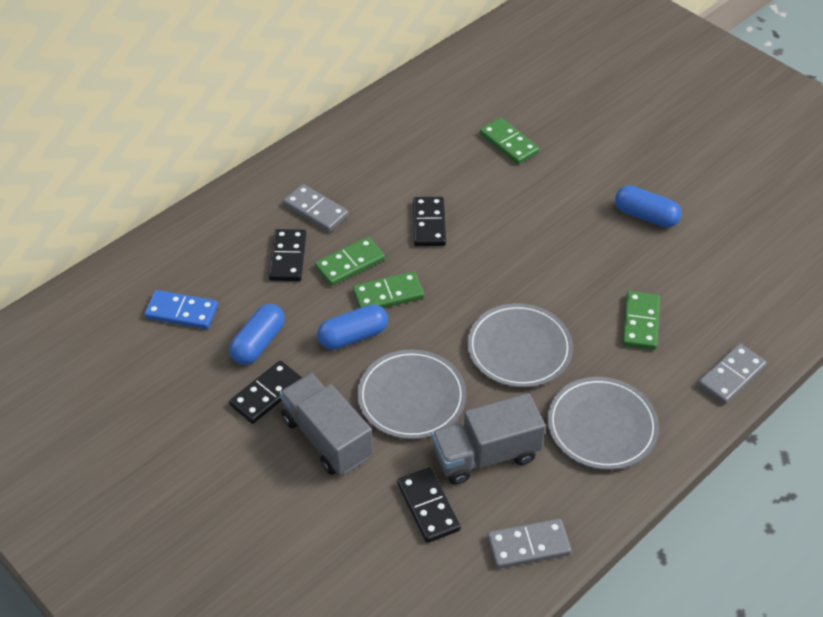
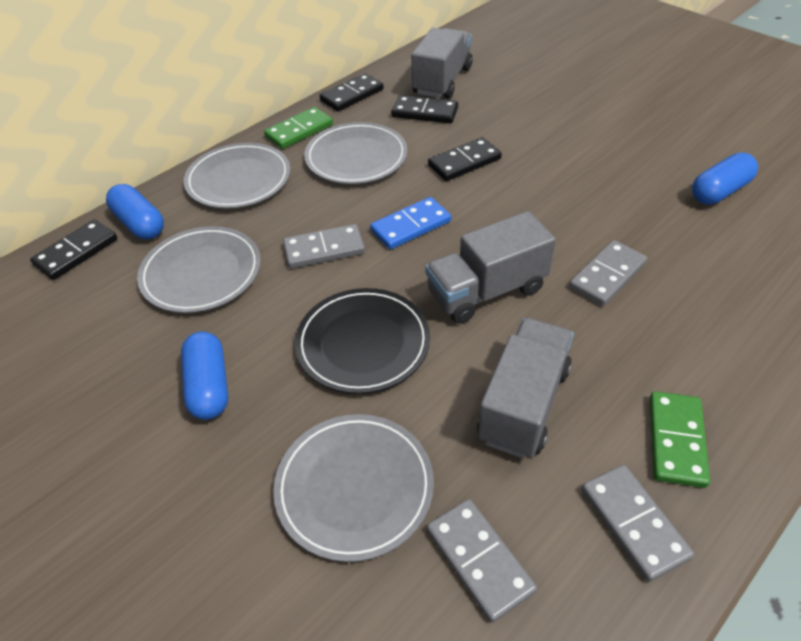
black plate: 0 -> 1
green domino: 4 -> 2
grey domino: 3 -> 4
grey plate: 3 -> 4
grey truck: 2 -> 3

